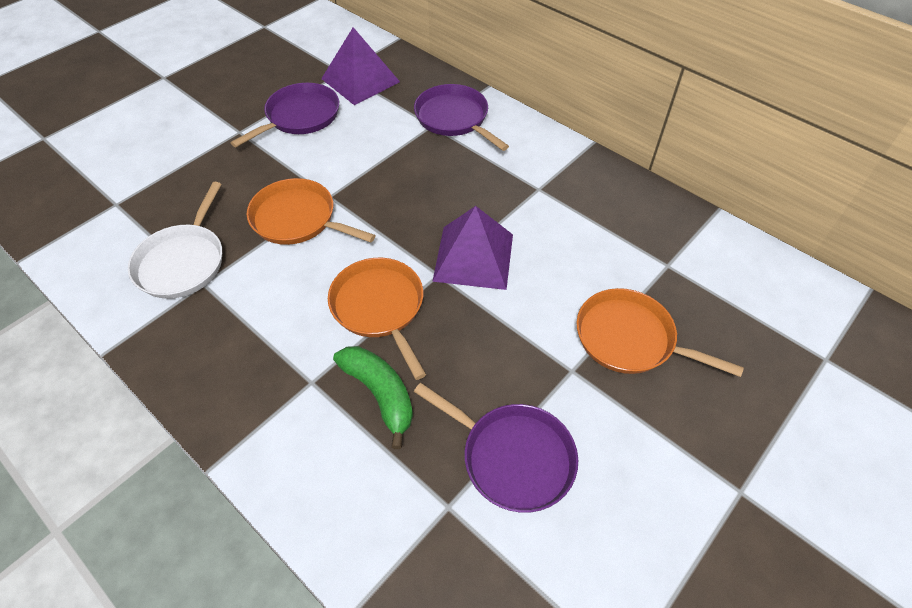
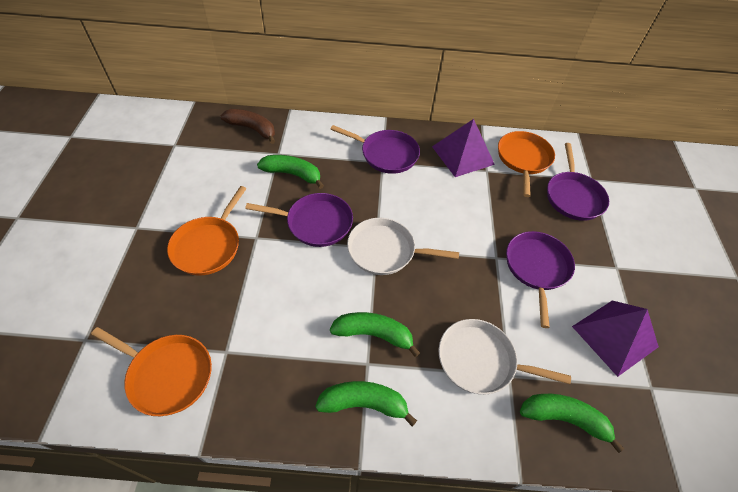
brown banana: 0 -> 1
green banana: 1 -> 4
purple pan: 3 -> 4
white pan: 1 -> 2

